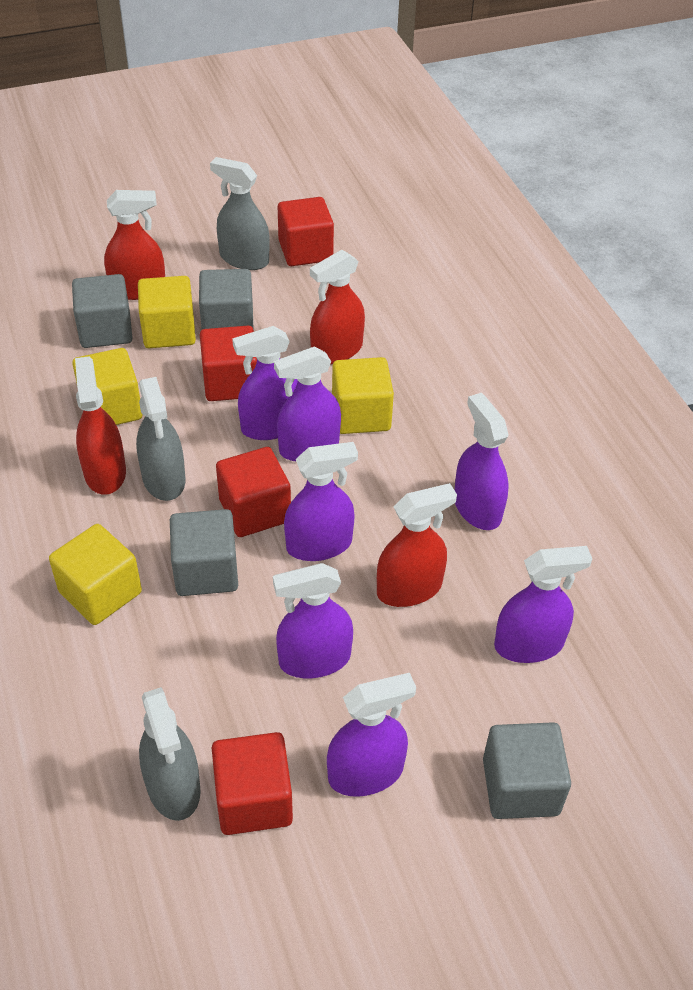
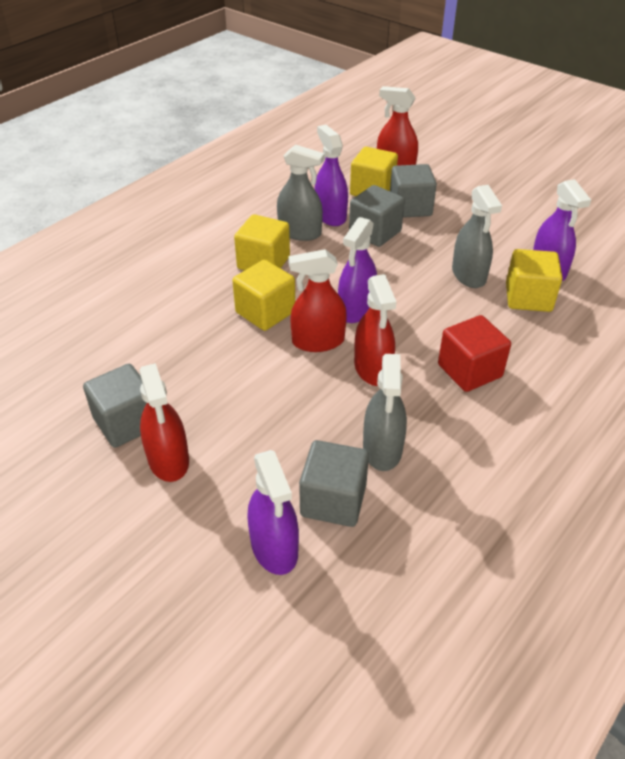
purple spray bottle: 7 -> 4
red cube: 4 -> 1

